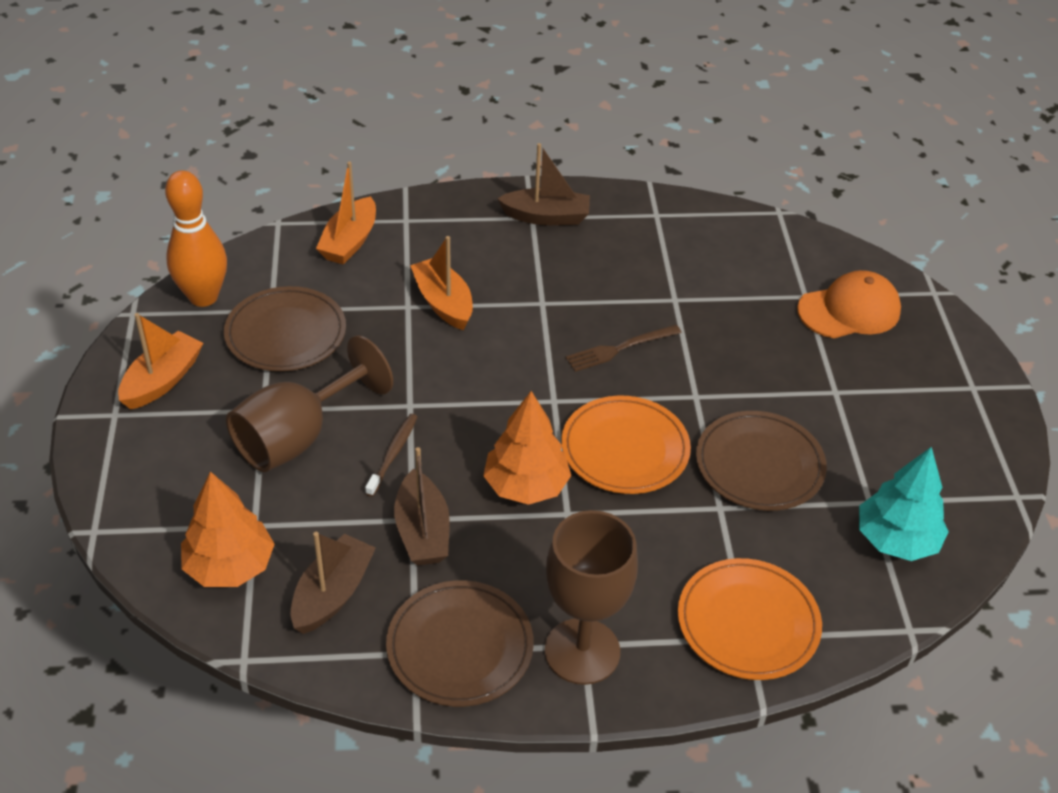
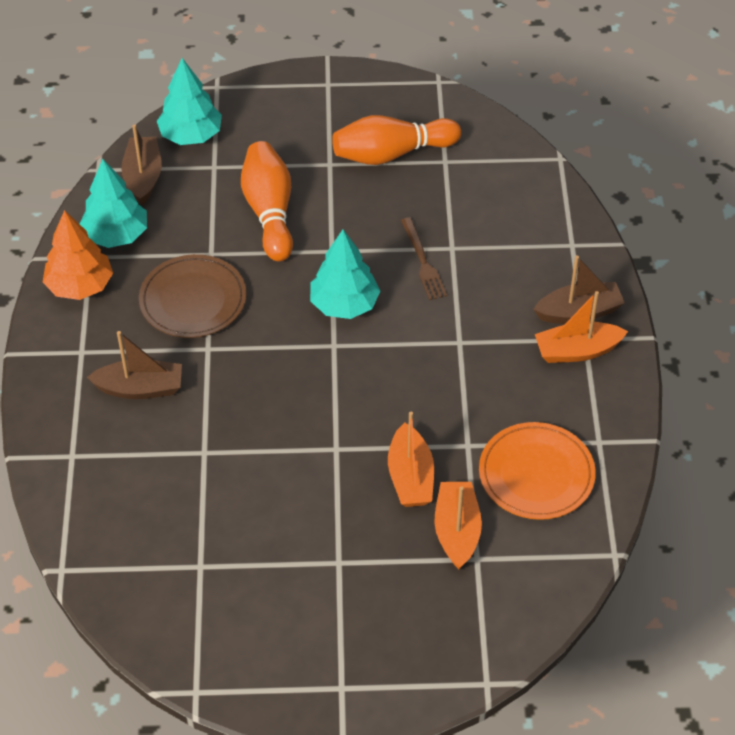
brown goblet: 2 -> 0
brown plate: 3 -> 1
brown toothbrush: 1 -> 0
orange bowling pin: 1 -> 2
orange cap: 1 -> 0
orange plate: 2 -> 1
orange tree: 2 -> 1
turquoise tree: 1 -> 3

